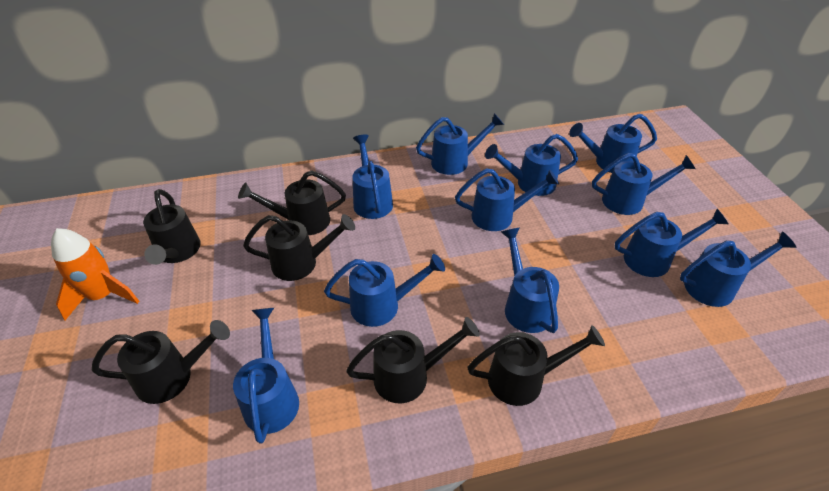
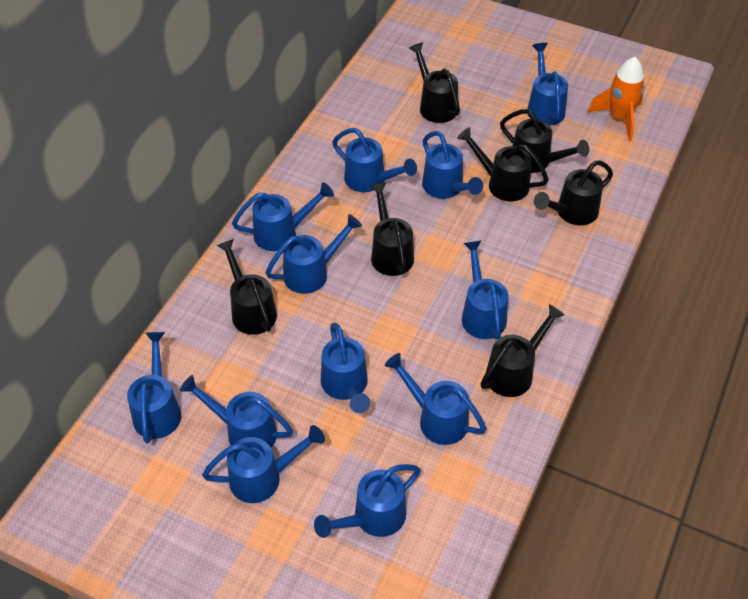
black watering can: 6 -> 7
blue watering can: 11 -> 12

